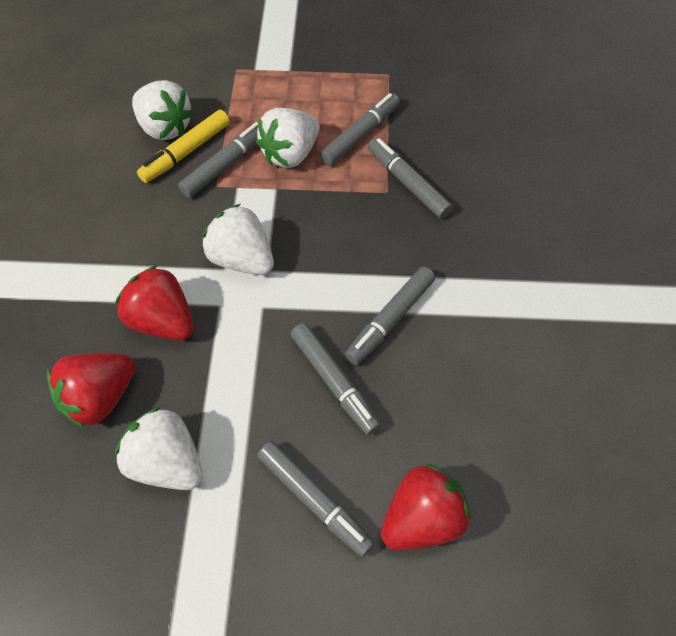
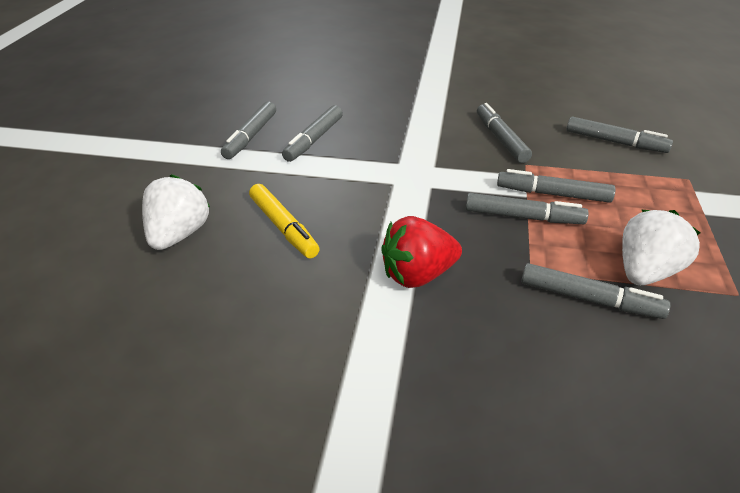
grey marker: 6 -> 7
red strawberry: 3 -> 1
white strawberry: 4 -> 2

